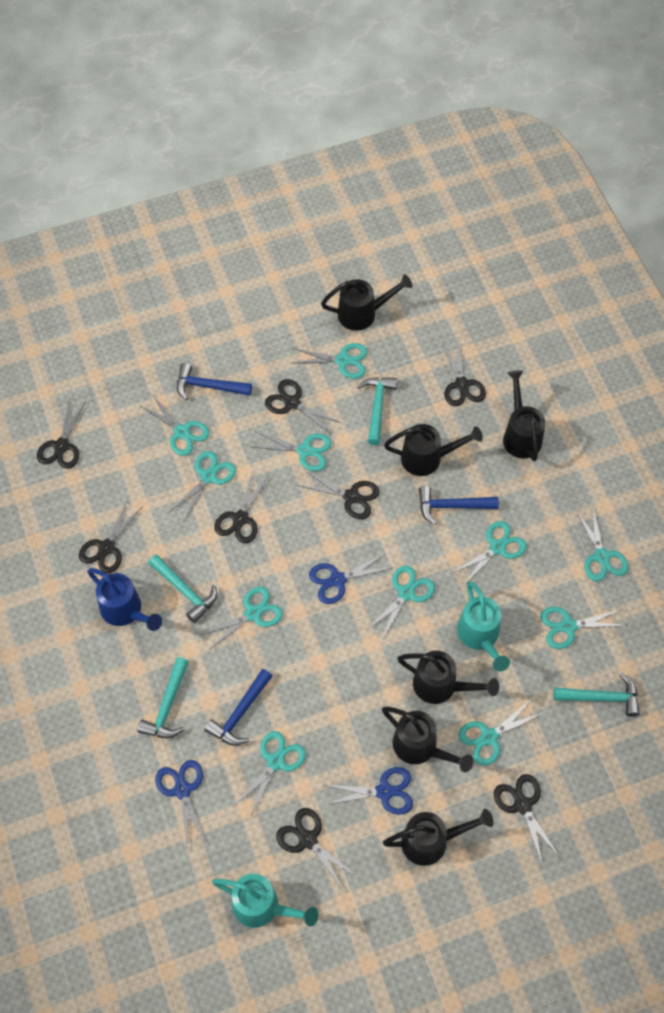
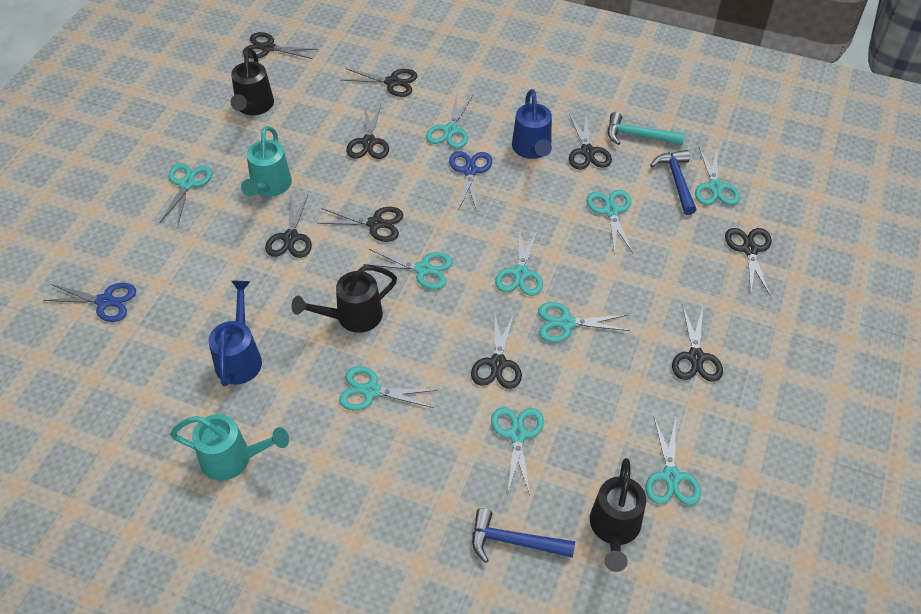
black scissors: 8 -> 9
black watering can: 6 -> 3
blue hammer: 3 -> 2
blue scissors: 3 -> 2
blue watering can: 1 -> 2
turquoise hammer: 4 -> 1
turquoise scissors: 11 -> 10

